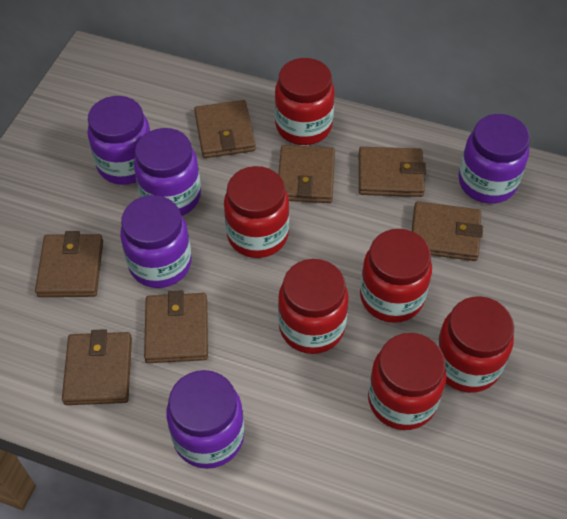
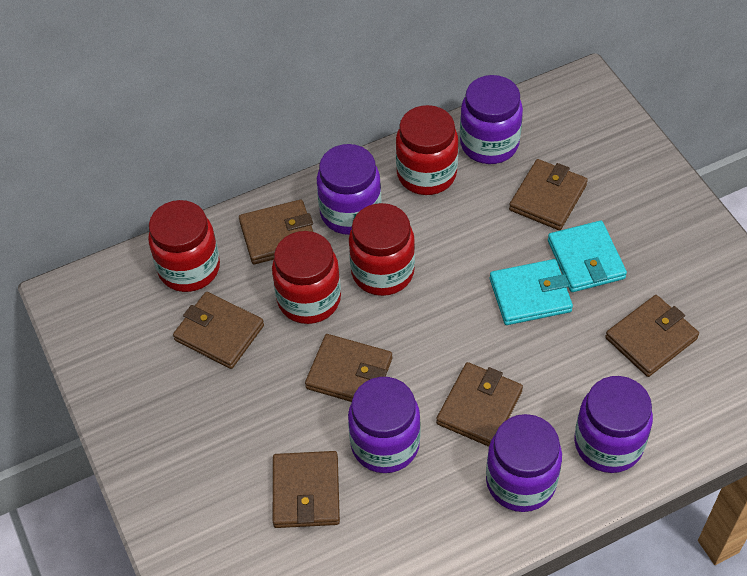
red jar: 6 -> 4
turquoise wallet: 0 -> 2

